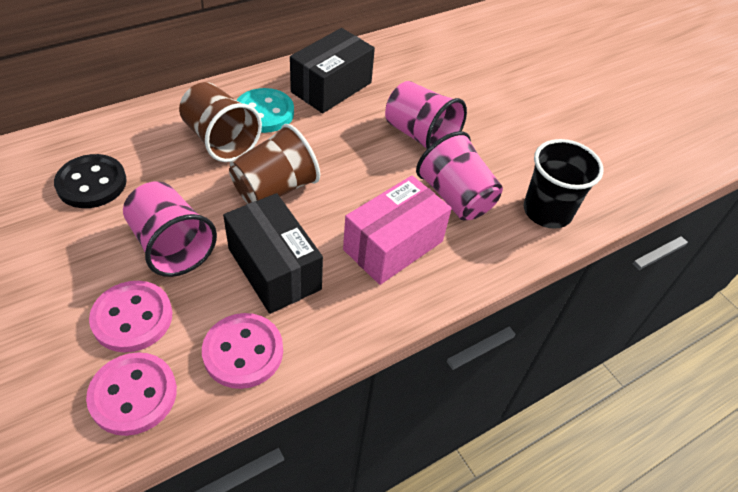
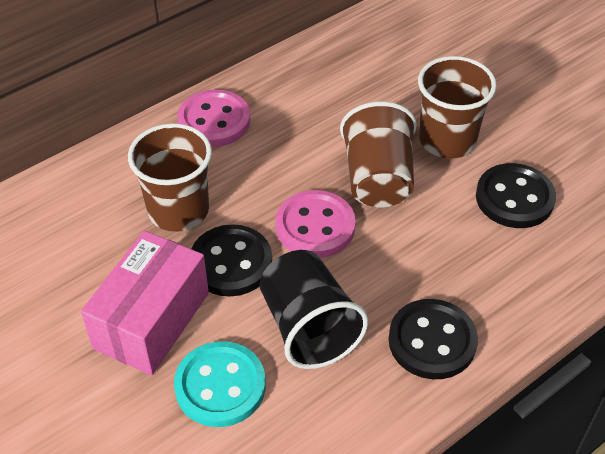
black box: 2 -> 0
black button: 1 -> 3
brown cup: 2 -> 3
pink button: 3 -> 2
pink cup: 3 -> 0

